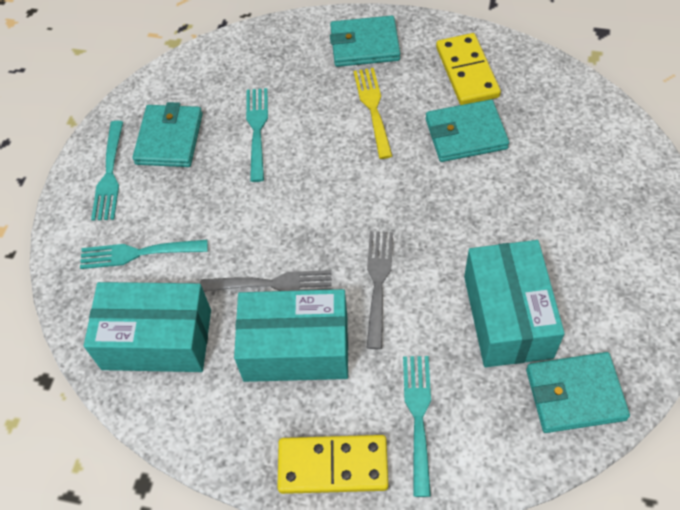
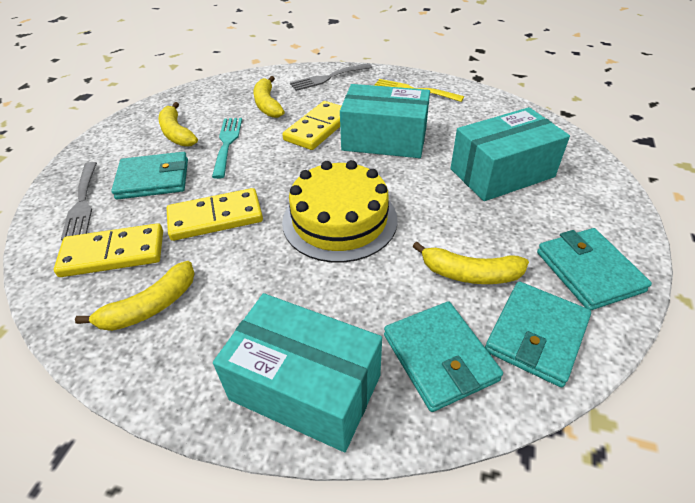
turquoise fork: 4 -> 1
yellow banana: 0 -> 4
yellow cake: 0 -> 1
yellow domino: 2 -> 3

